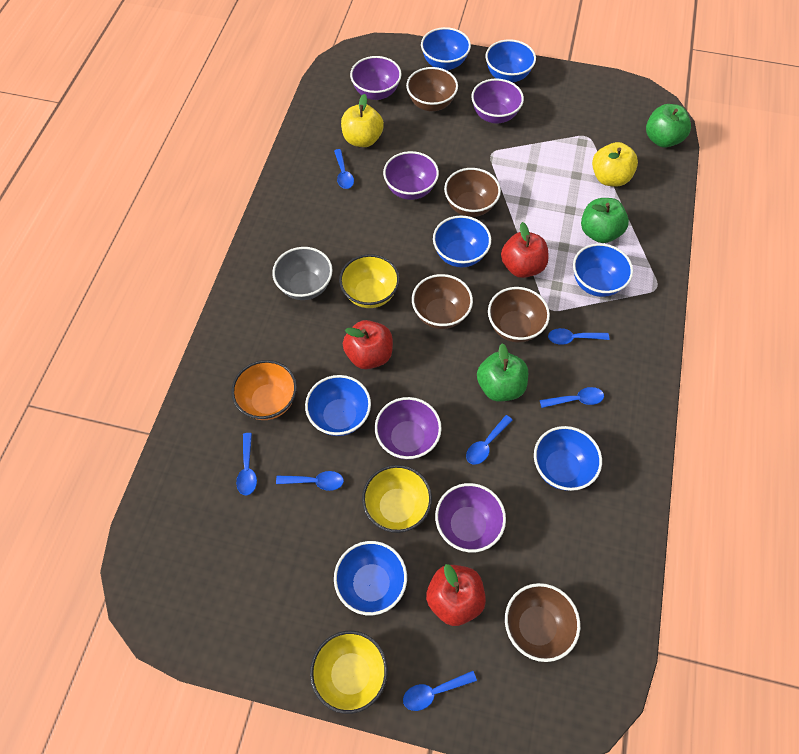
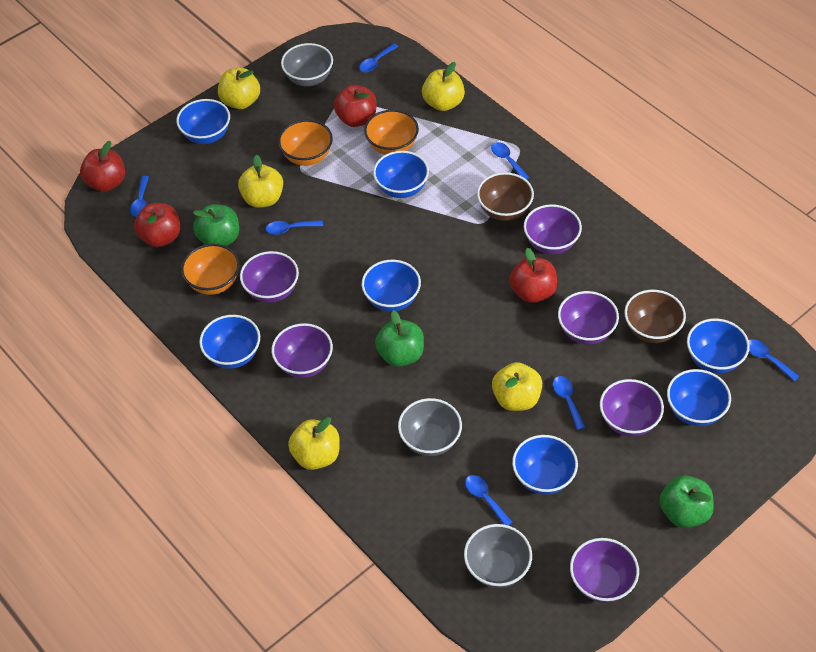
brown bowl: 5 -> 2
grey bowl: 1 -> 3
orange bowl: 1 -> 3
purple bowl: 5 -> 6
red apple: 3 -> 4
yellow apple: 2 -> 5
yellow bowl: 3 -> 0

